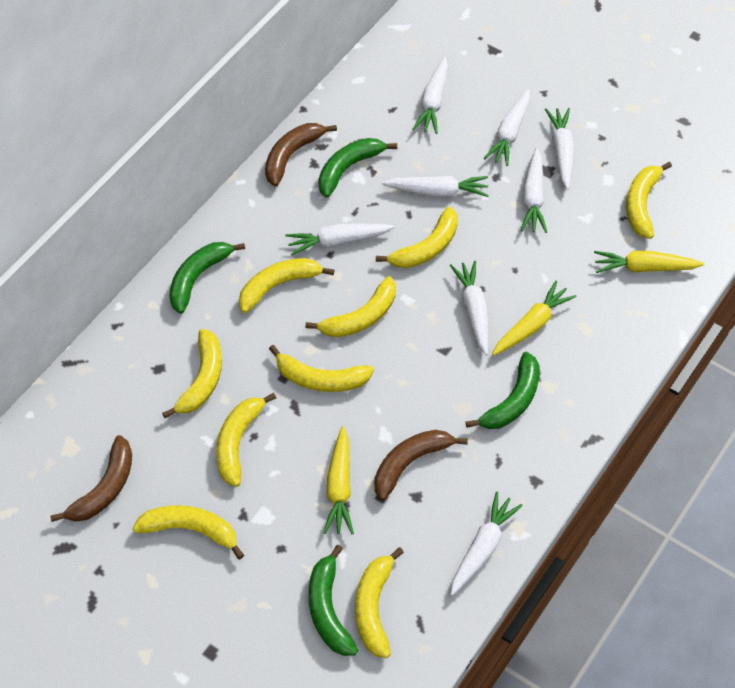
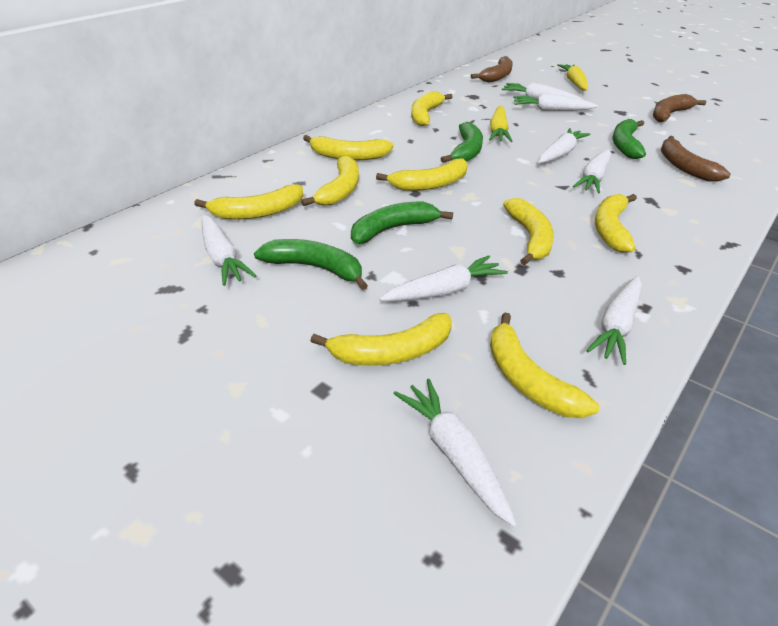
yellow carrot: 3 -> 2

